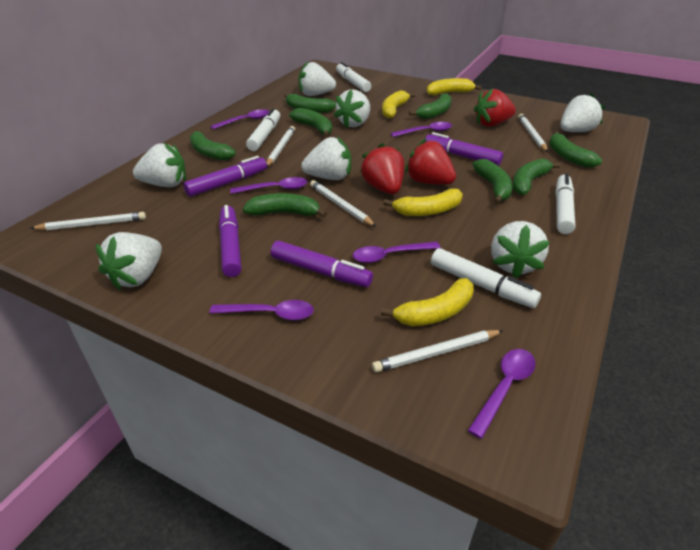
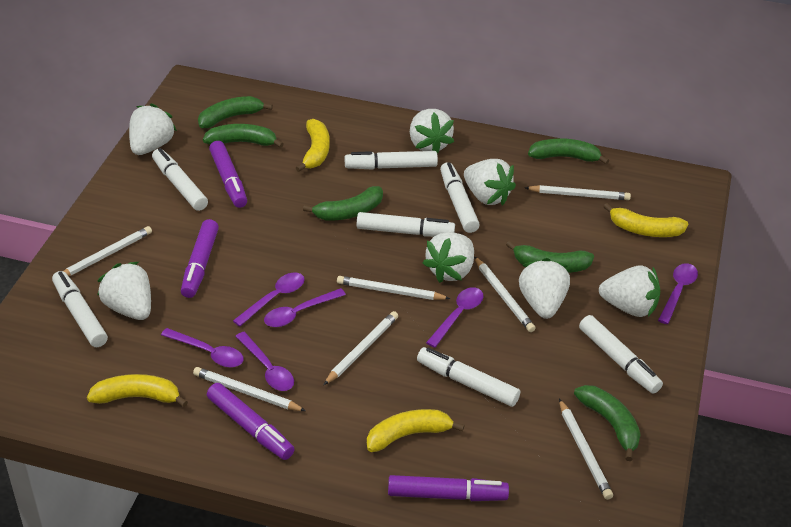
green banana: 8 -> 6
red strawberry: 3 -> 0
white marker: 4 -> 7
white pencil: 5 -> 7

